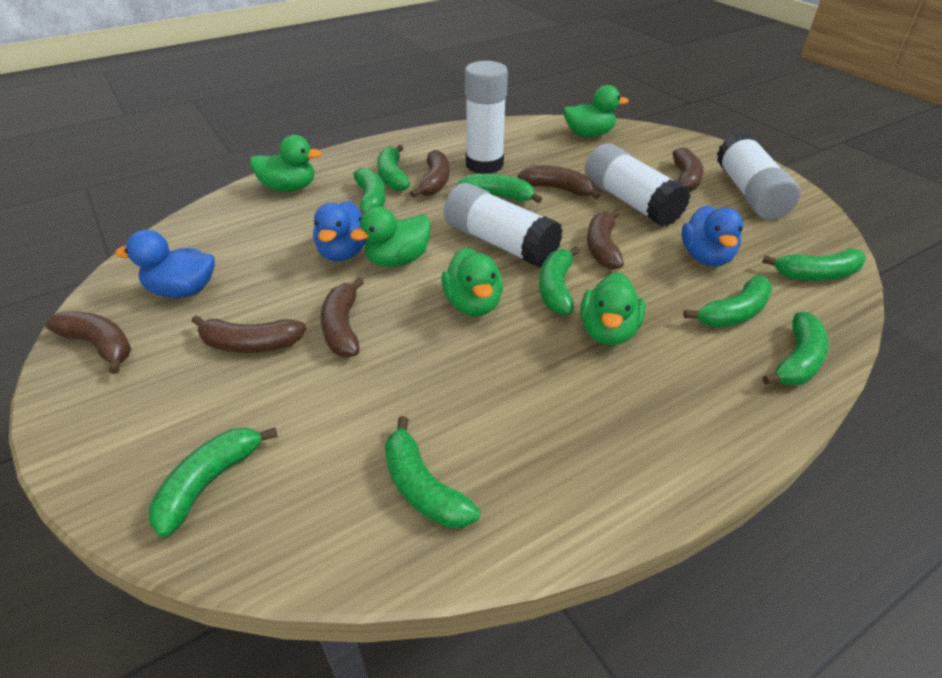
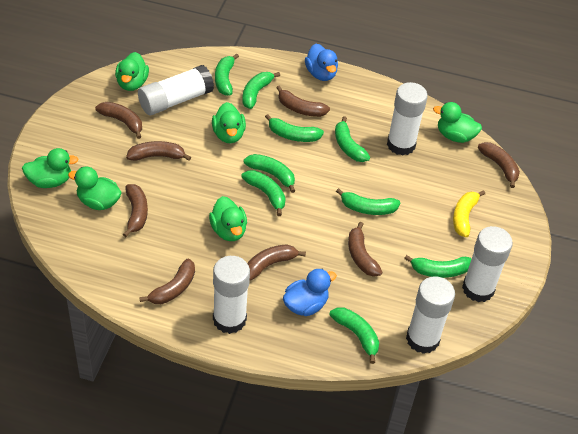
blue duck: 3 -> 2
brown banana: 7 -> 8
green duck: 5 -> 6
white glue stick: 4 -> 5
yellow banana: 0 -> 1

